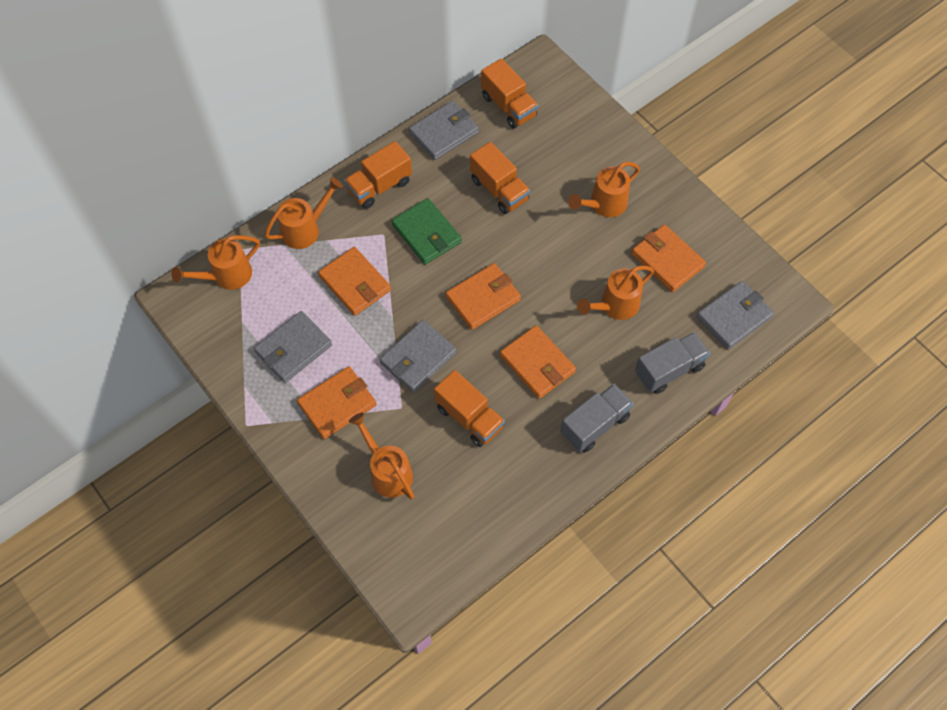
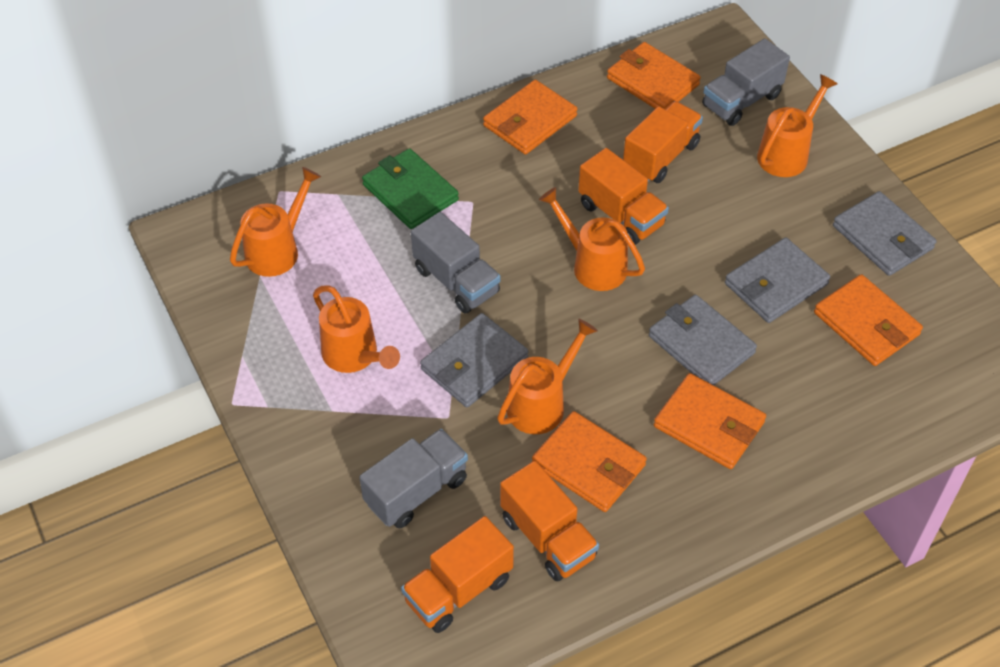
grey truck: 2 -> 3

